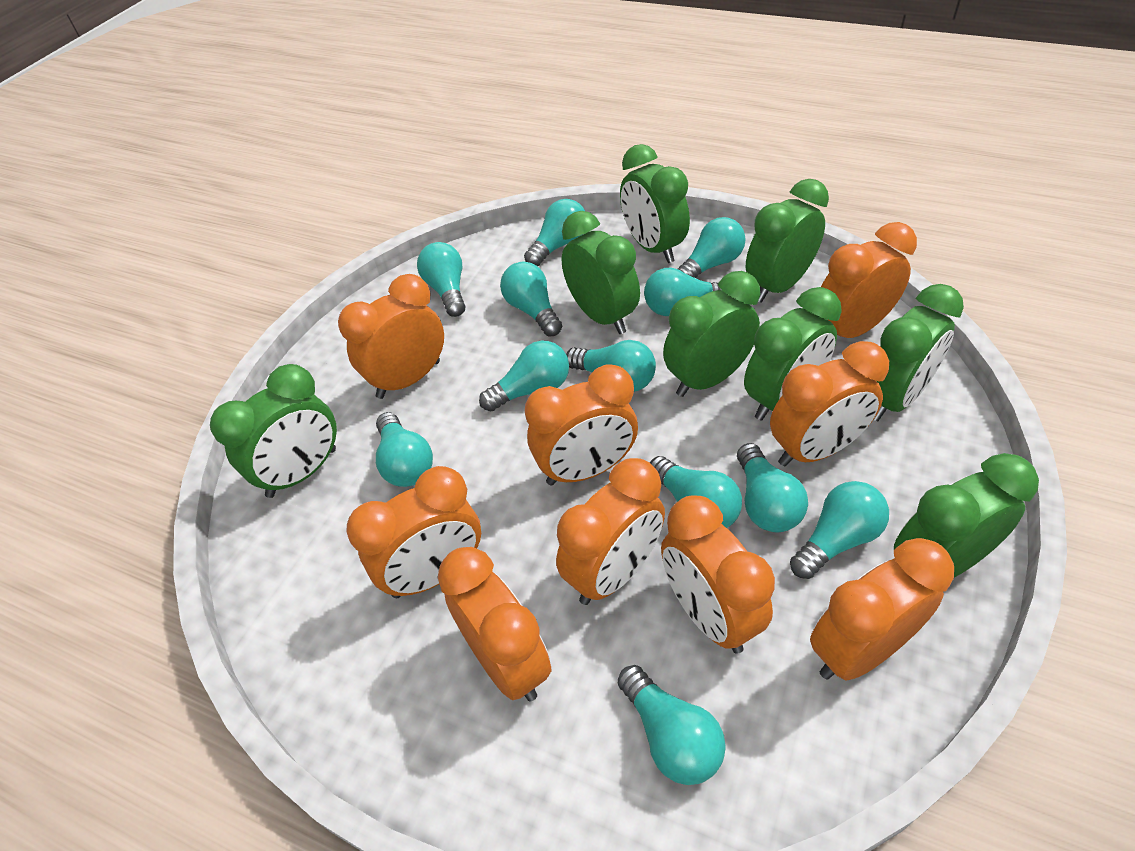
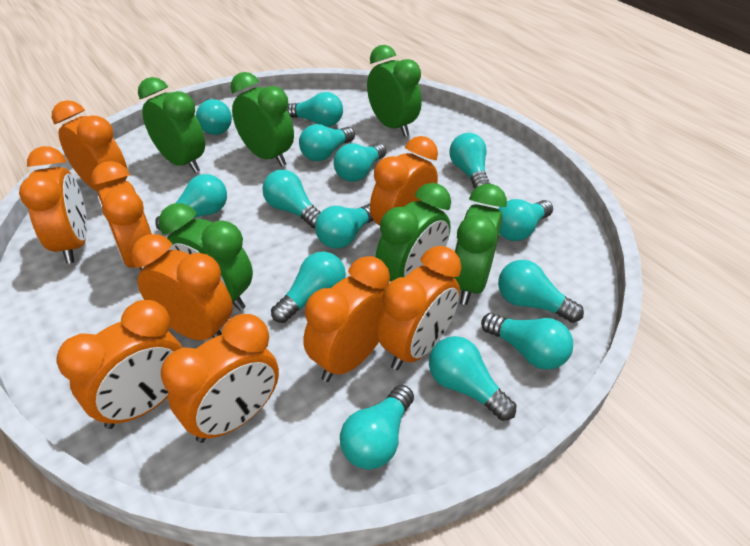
green clock: 8 -> 6
turquoise light bulb: 12 -> 14

